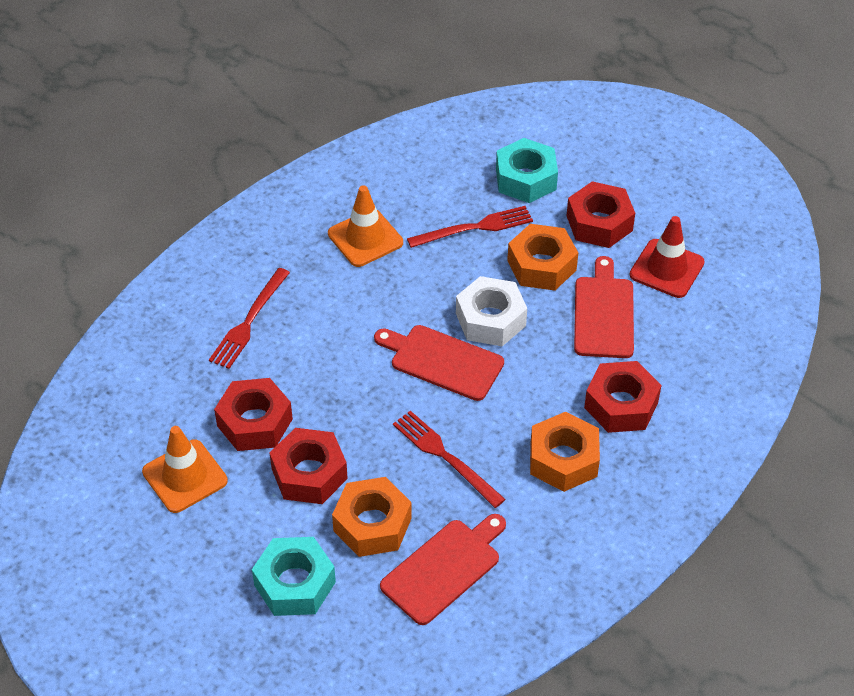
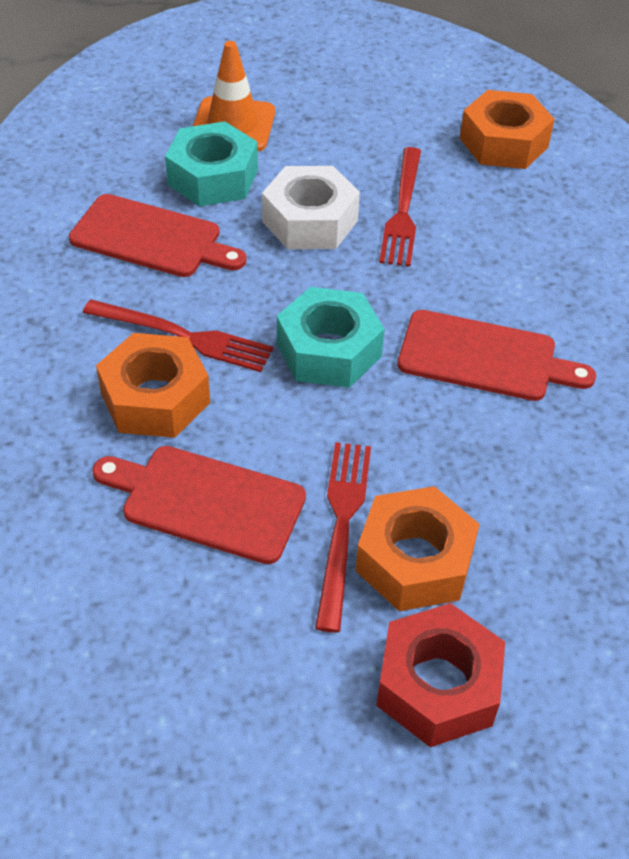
orange traffic cone: 2 -> 1
red nut: 4 -> 1
red traffic cone: 1 -> 0

